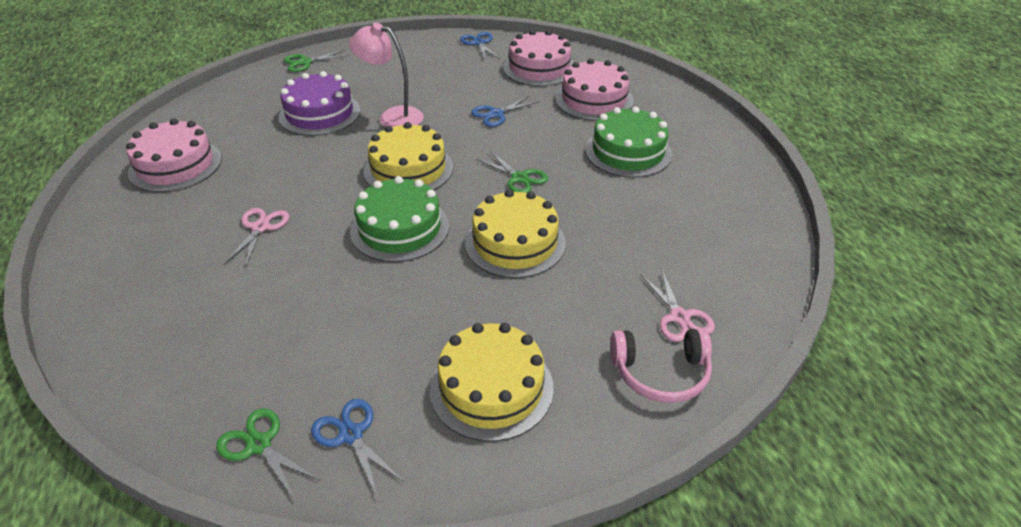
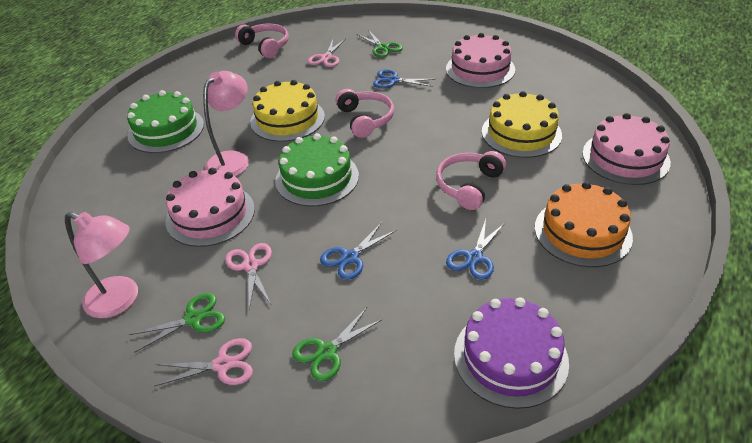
orange cake: 0 -> 1
pink headphones: 1 -> 3
pink lamp: 1 -> 2
pink scissors: 2 -> 3
yellow cake: 3 -> 2

